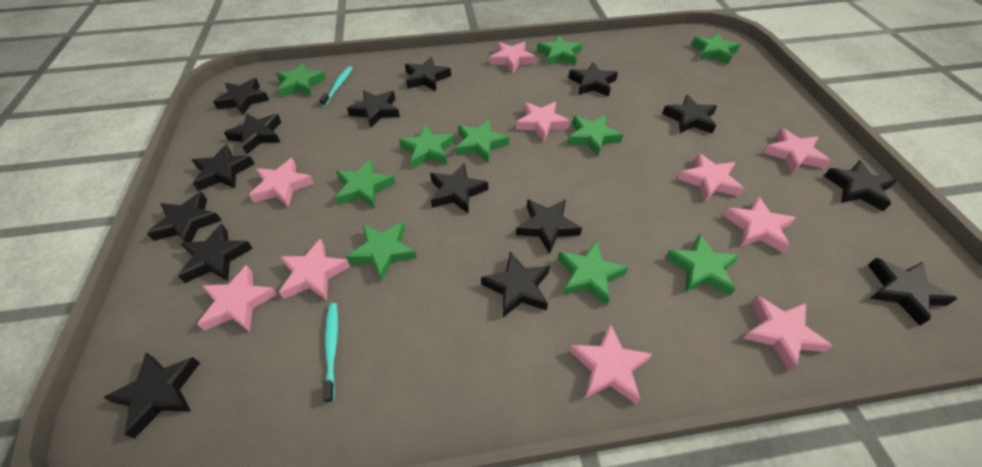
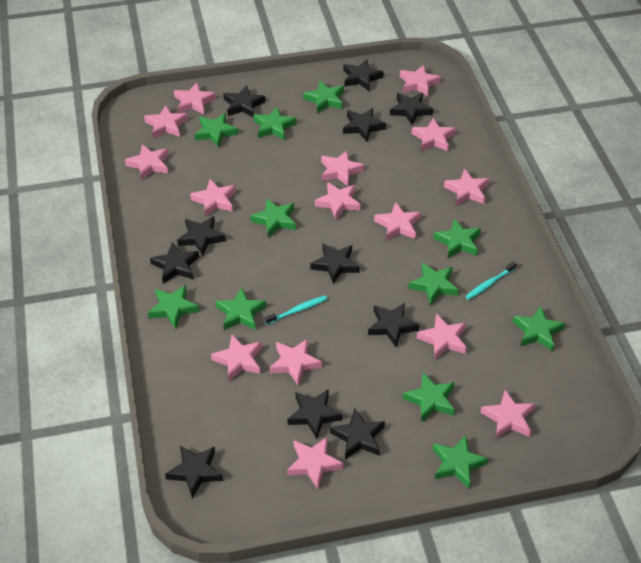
black star: 15 -> 11
green star: 10 -> 11
pink star: 10 -> 15

